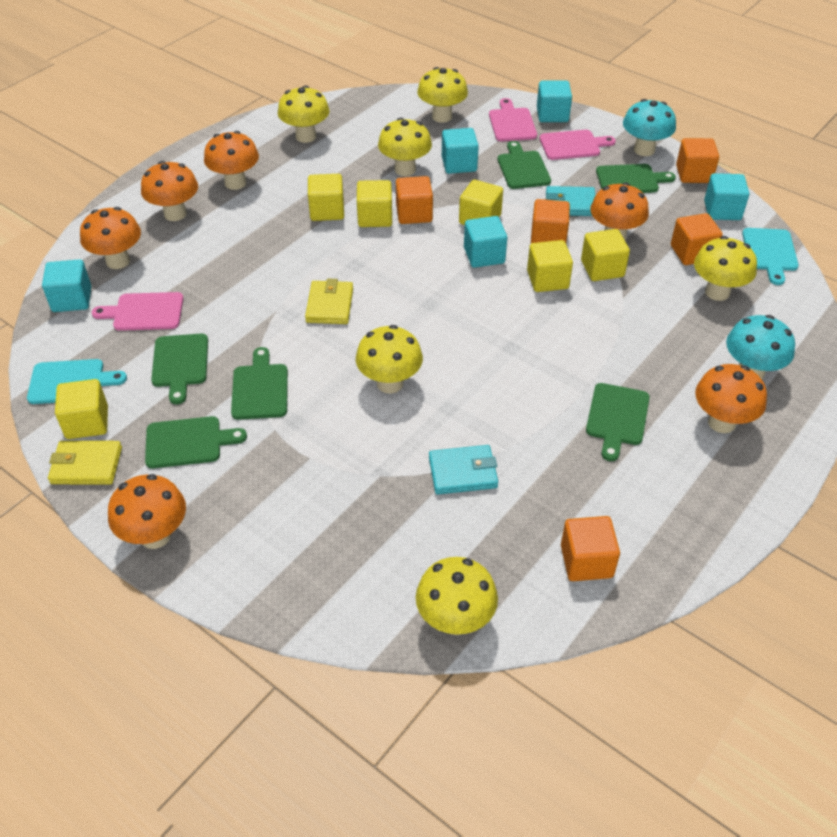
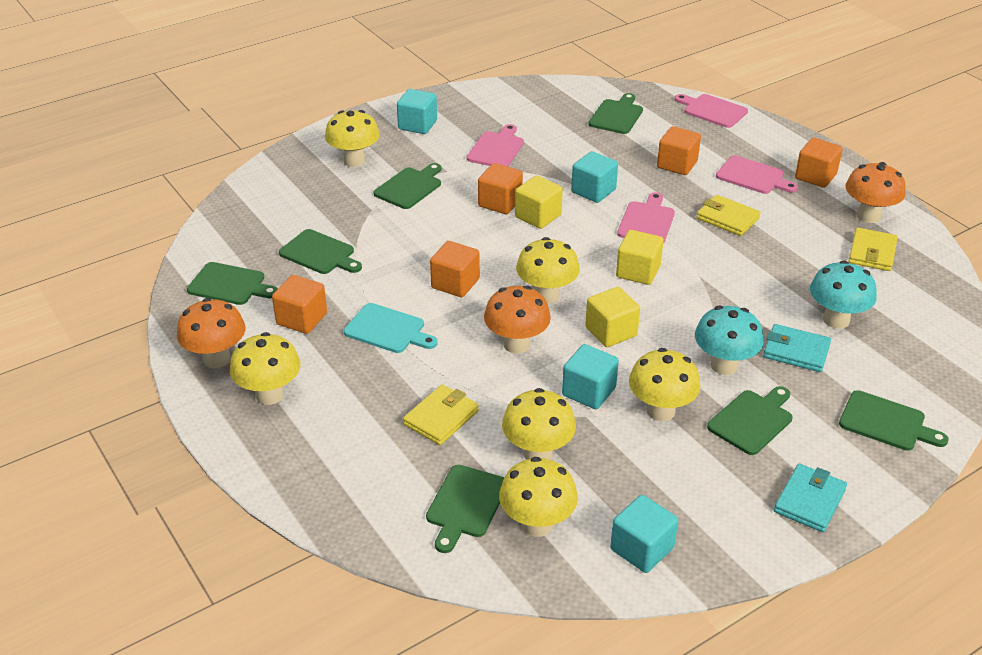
green cutting board: 6 -> 7
orange mushroom: 6 -> 3
pink cutting board: 3 -> 4
turquoise cube: 5 -> 4
turquoise cutting board: 2 -> 1
yellow cube: 6 -> 3
yellow wallet: 2 -> 3

